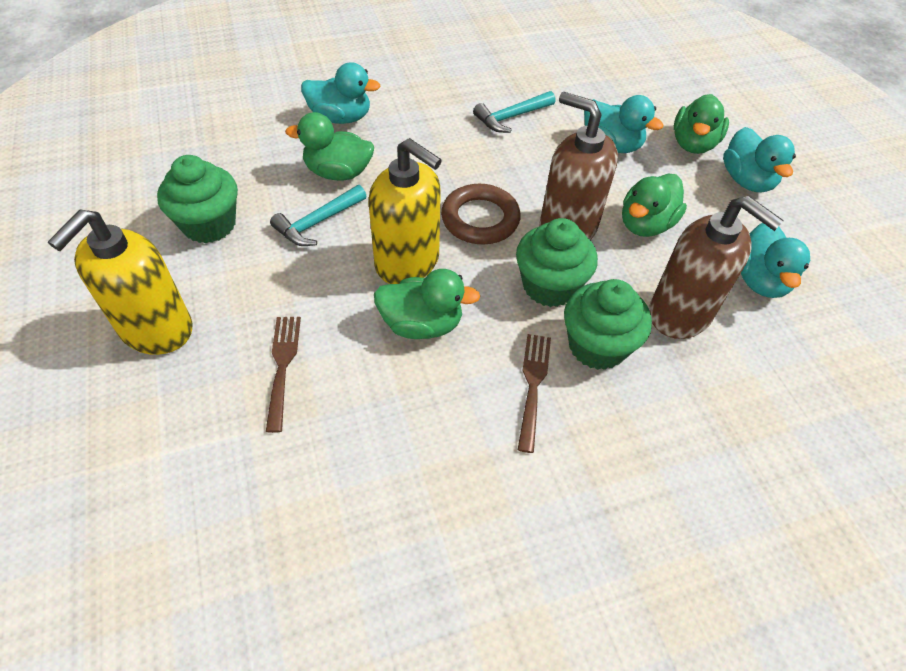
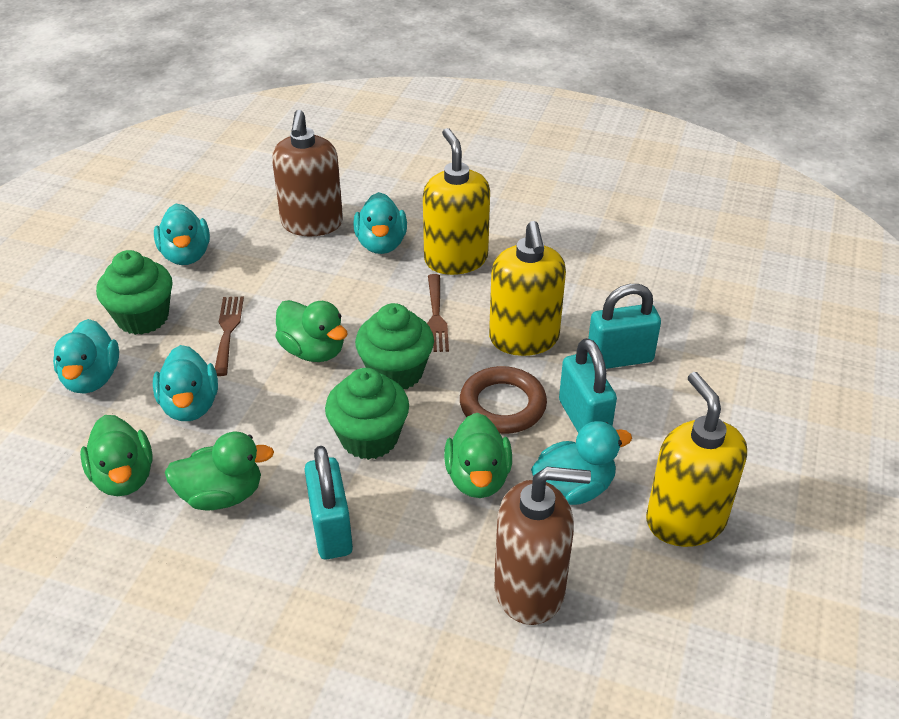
turquoise duck: 4 -> 5
turquoise hammer: 2 -> 0
turquoise padlock: 0 -> 3
yellow soap dispenser: 2 -> 3

